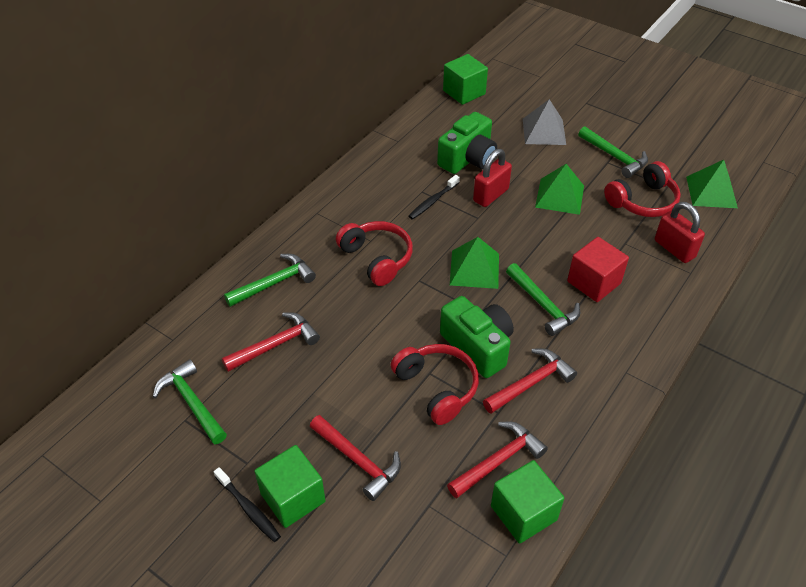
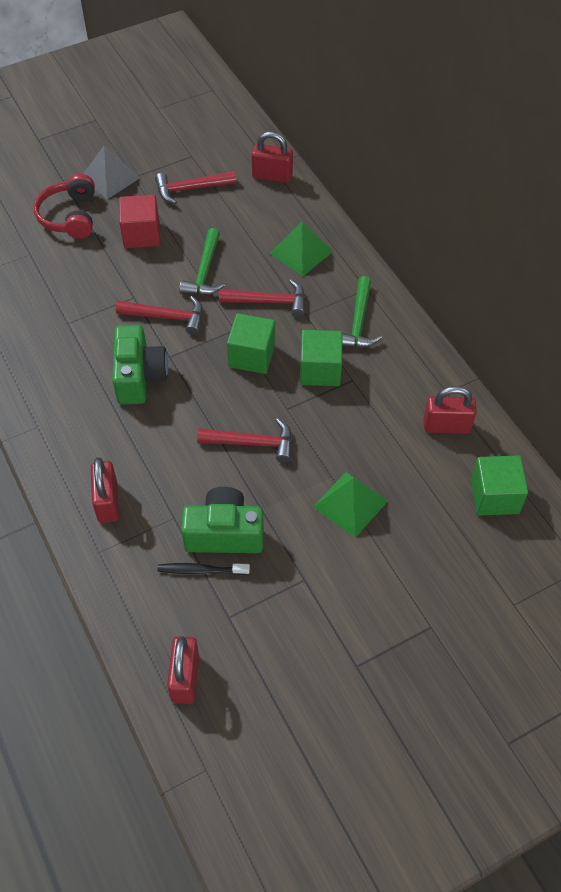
black toothbrush: 2 -> 1
green hammer: 4 -> 2
green pyramid: 3 -> 2
red headphones: 3 -> 1
red padlock: 2 -> 4

